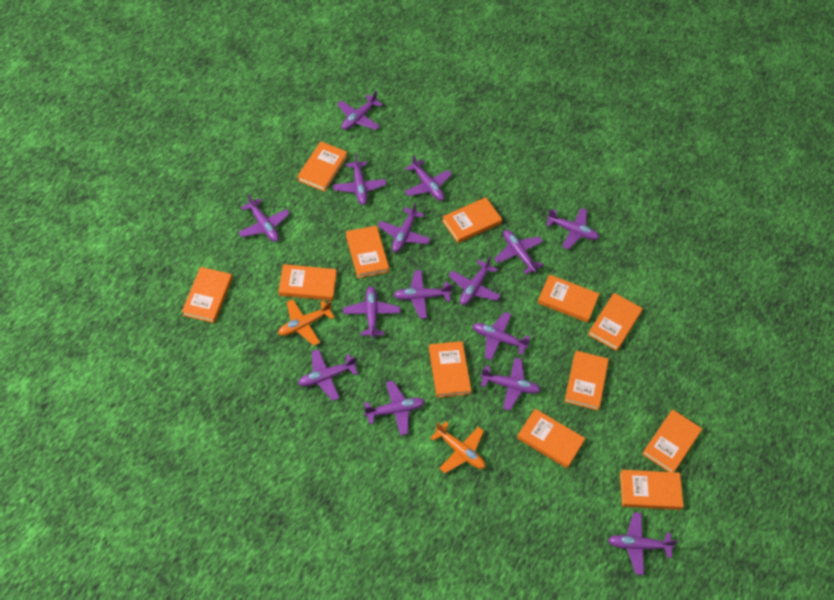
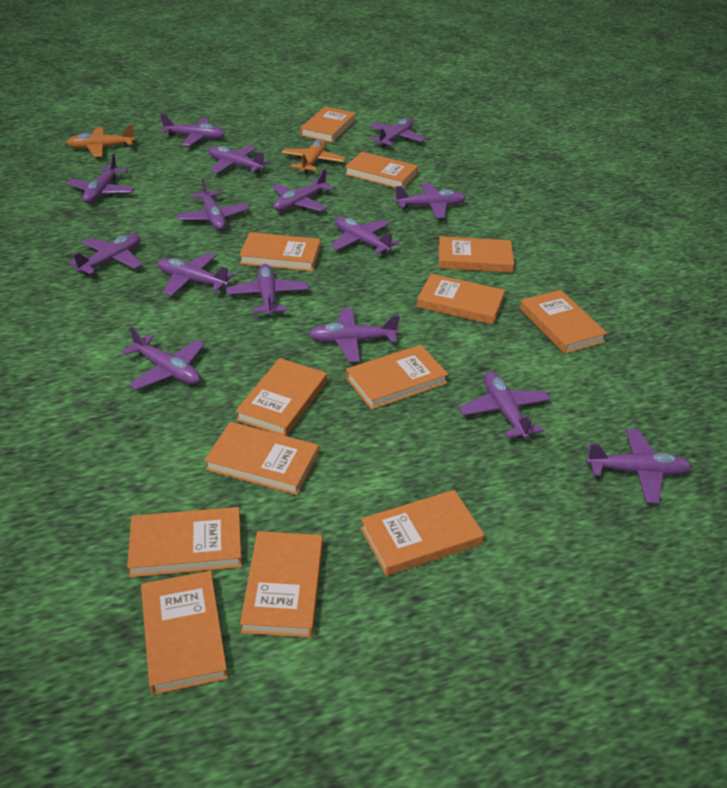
orange book: 12 -> 13

